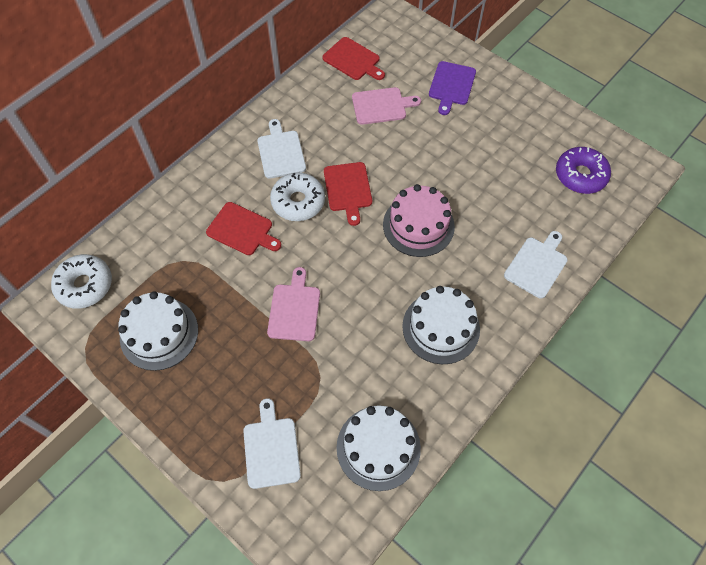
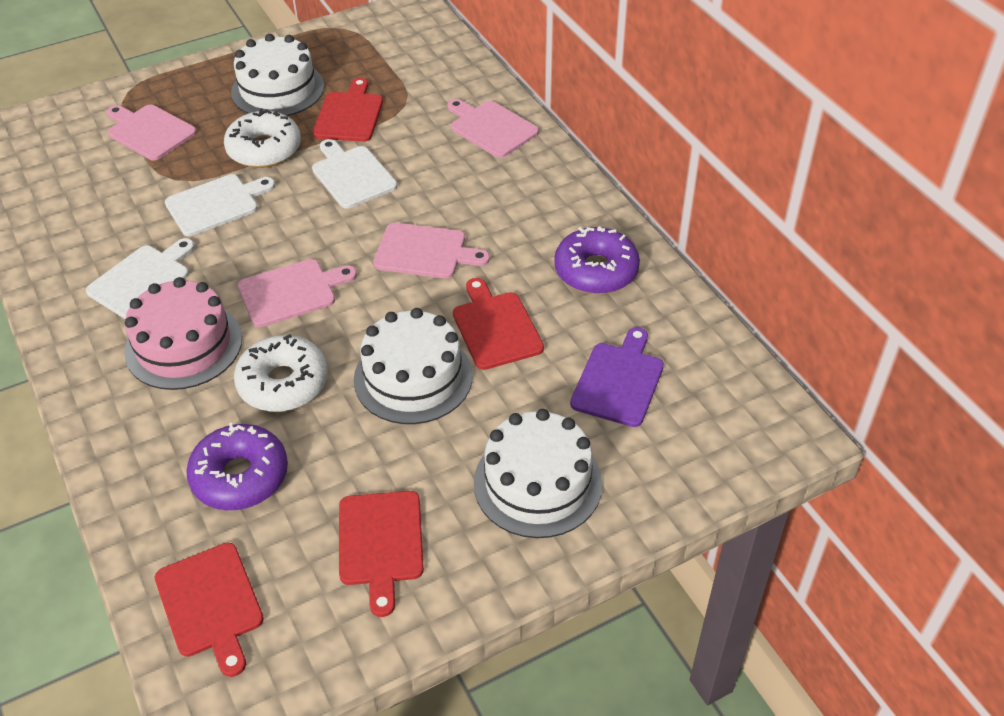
pink cutting board: 2 -> 4
purple donut: 1 -> 2
red cutting board: 3 -> 4

